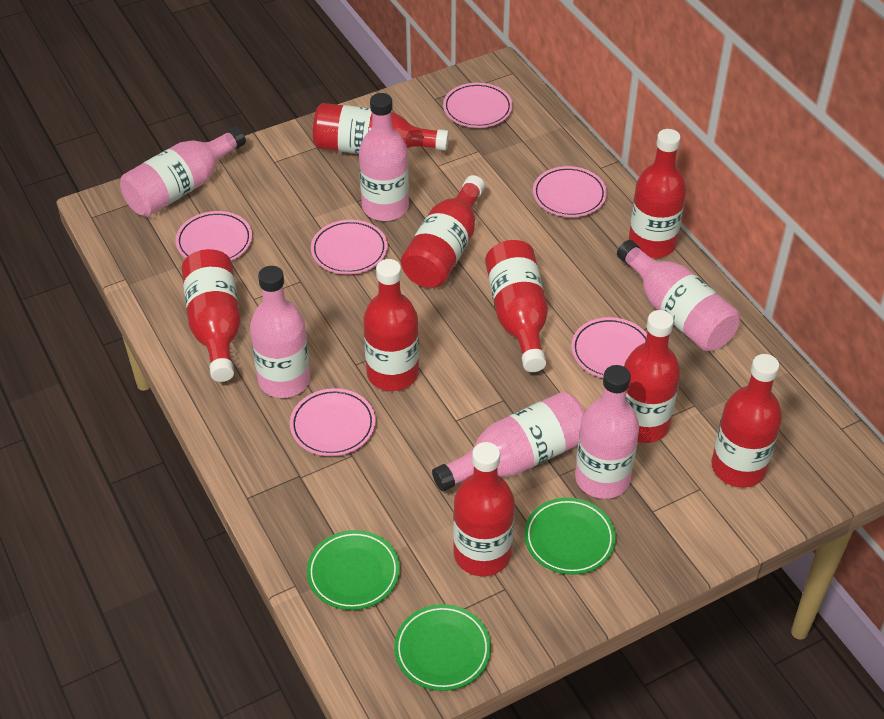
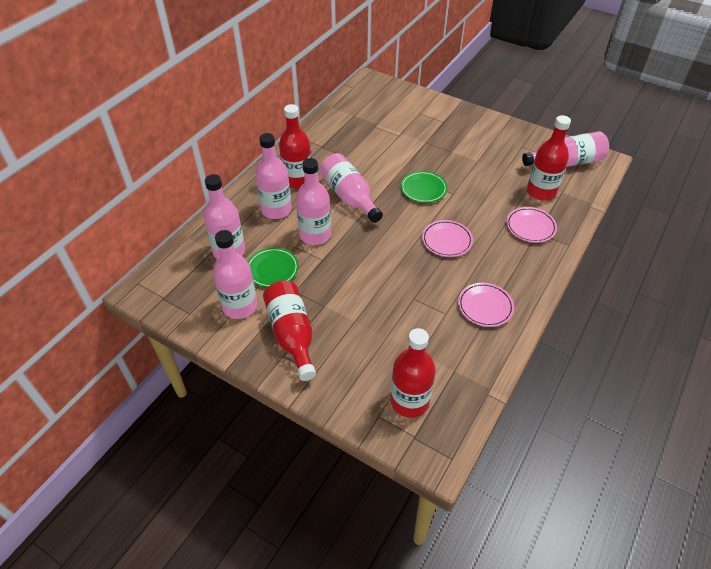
green plate: 3 -> 2
pink plate: 6 -> 3
red bottle: 9 -> 4

